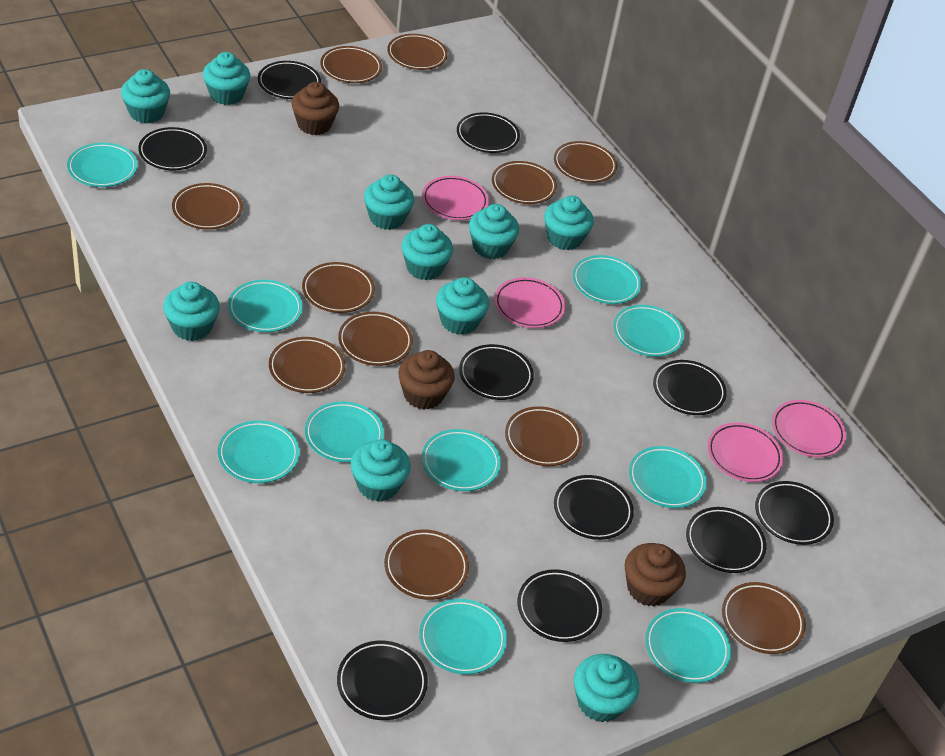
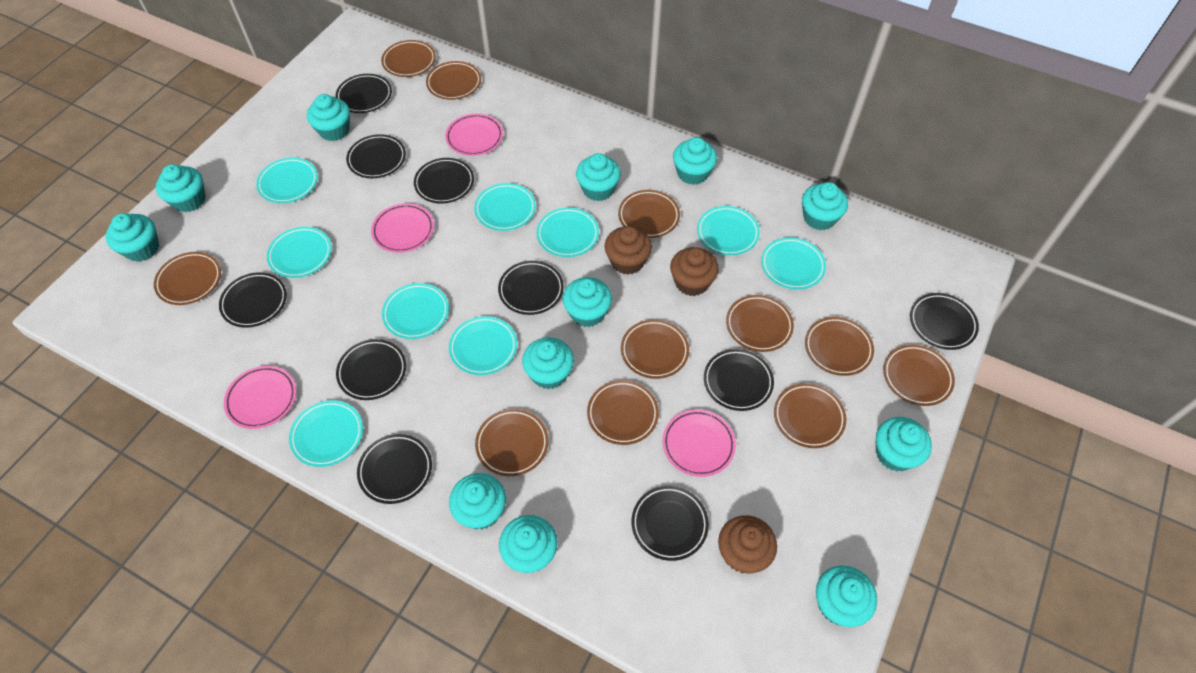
turquoise cupcake: 10 -> 12
turquoise plate: 10 -> 9

